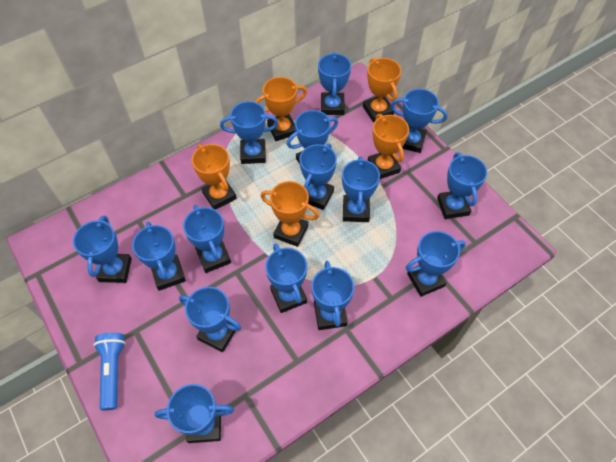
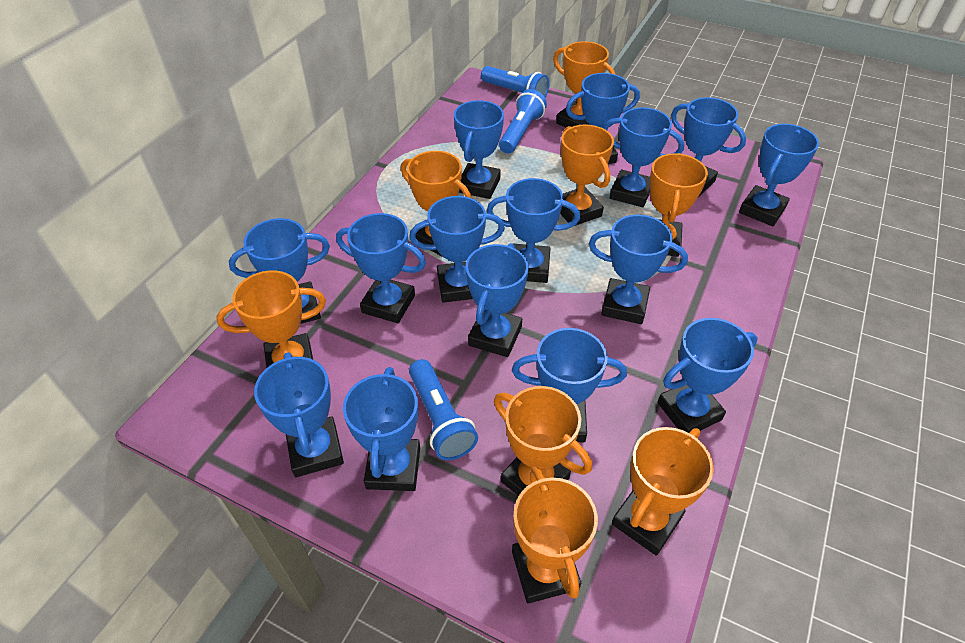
blue flashlight: 1 -> 3
orange trophy: 5 -> 8

